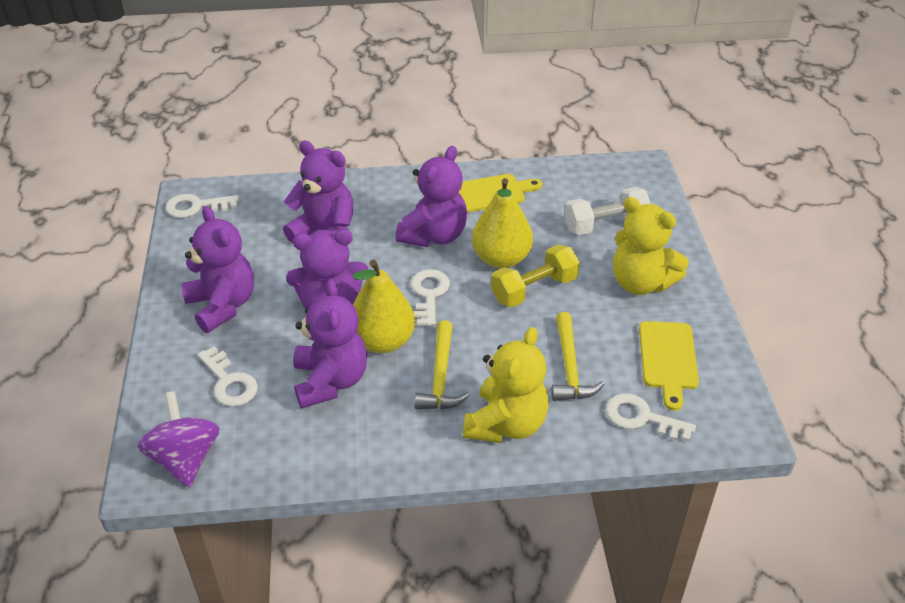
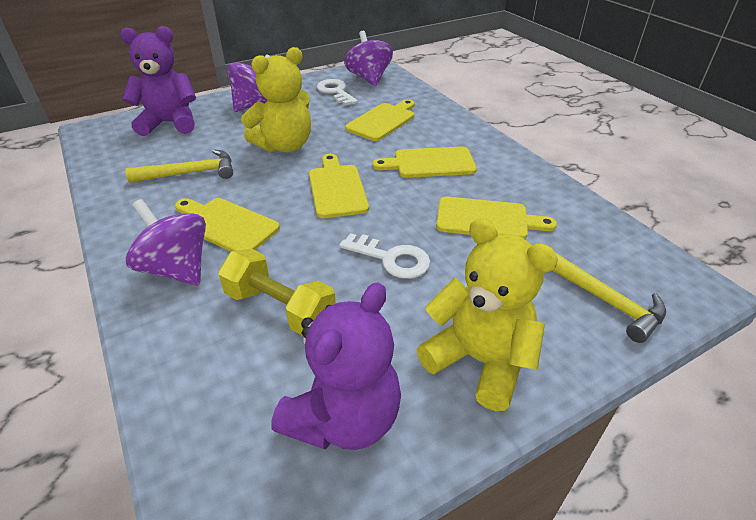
purple spinning top: 1 -> 3
purple teddy bear: 5 -> 2
white dumbbell: 1 -> 0
white key: 4 -> 2
yellow cutting board: 2 -> 5
yellow pear: 2 -> 0

